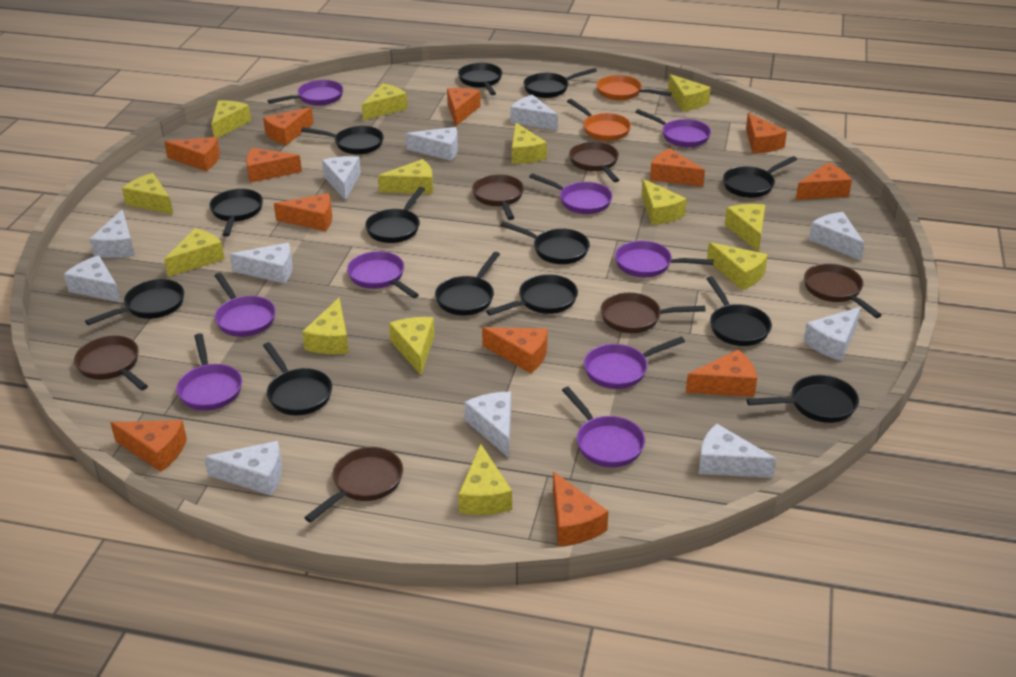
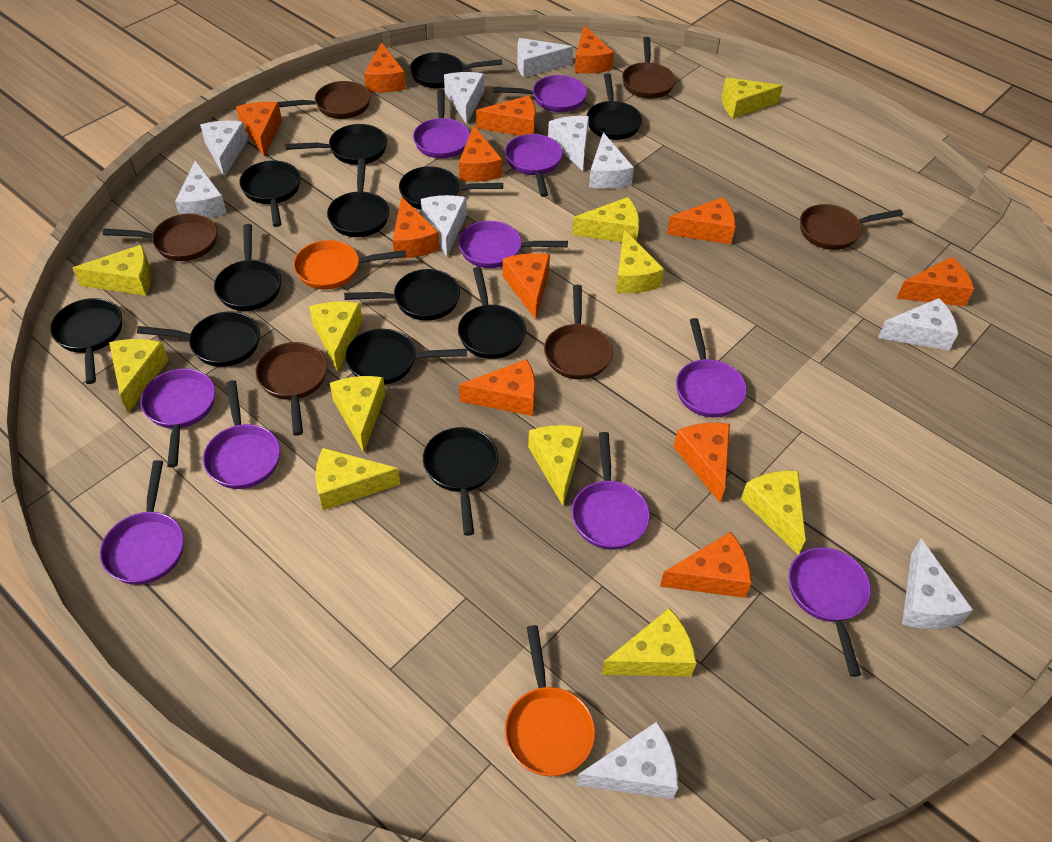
purple pan: 9 -> 10
white cheese: 11 -> 10
yellow cheese: 13 -> 11

